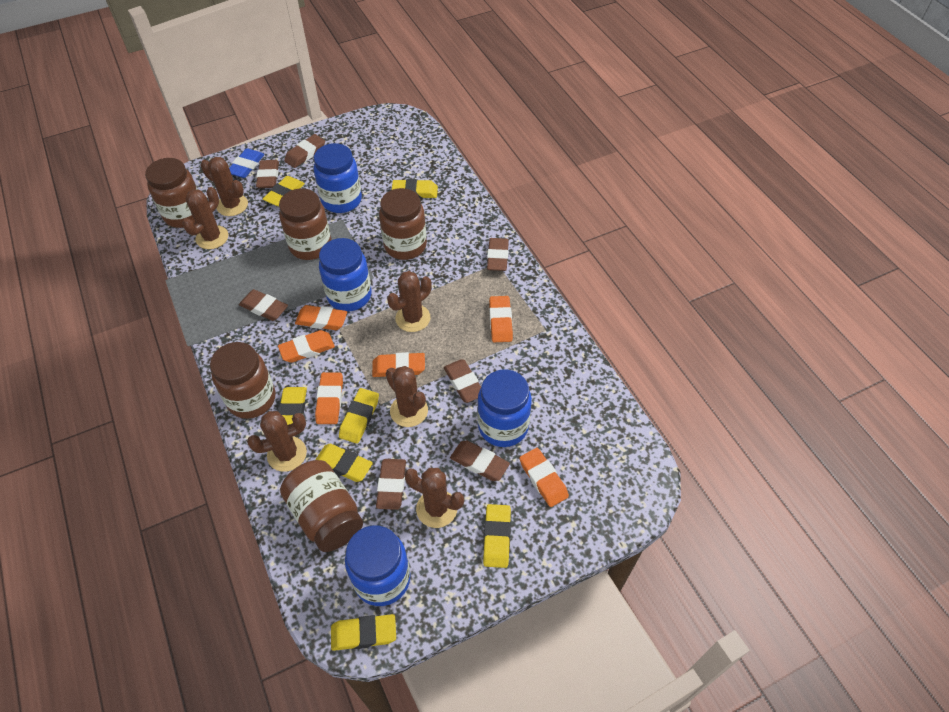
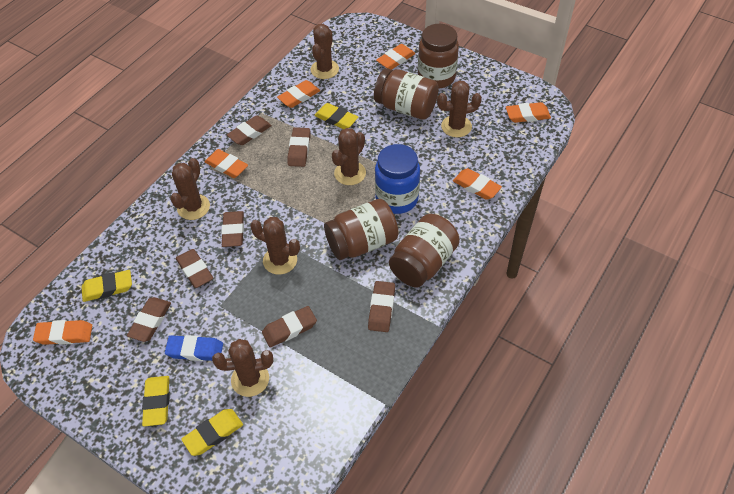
blue jar: 4 -> 1
brown jar: 5 -> 4
yellow eraser: 7 -> 4

